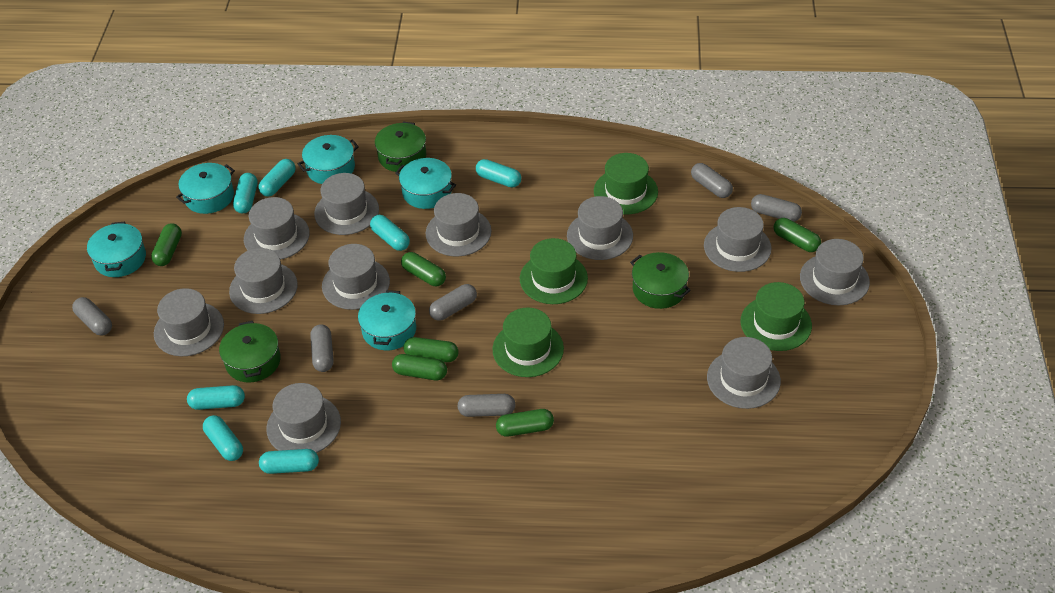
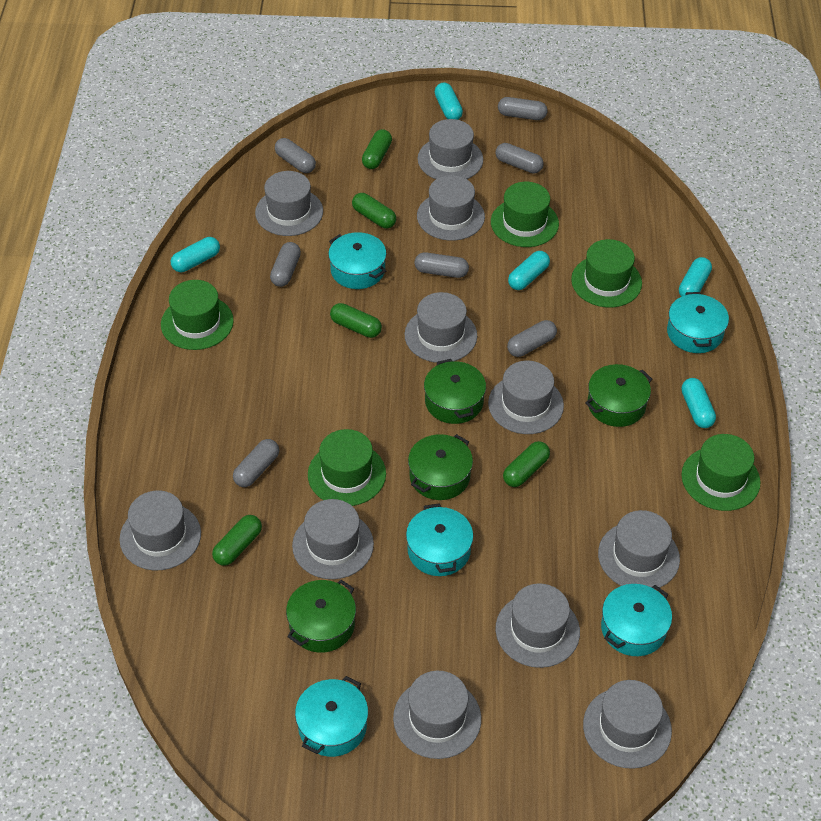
green capsule: 6 -> 5
green hat: 4 -> 5
green pot: 3 -> 4
grey capsule: 6 -> 7
turquoise capsule: 7 -> 5

